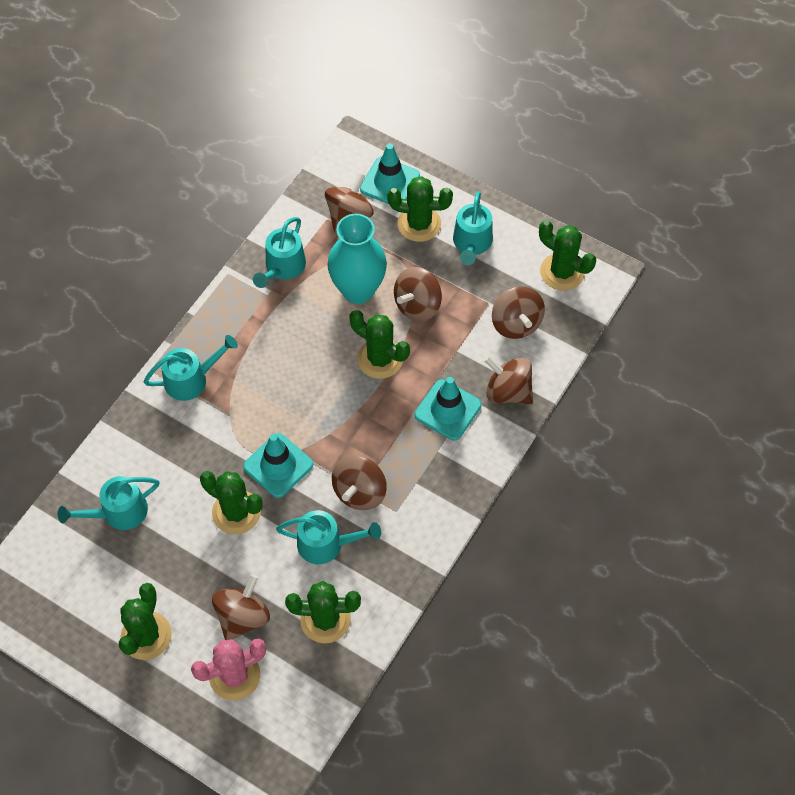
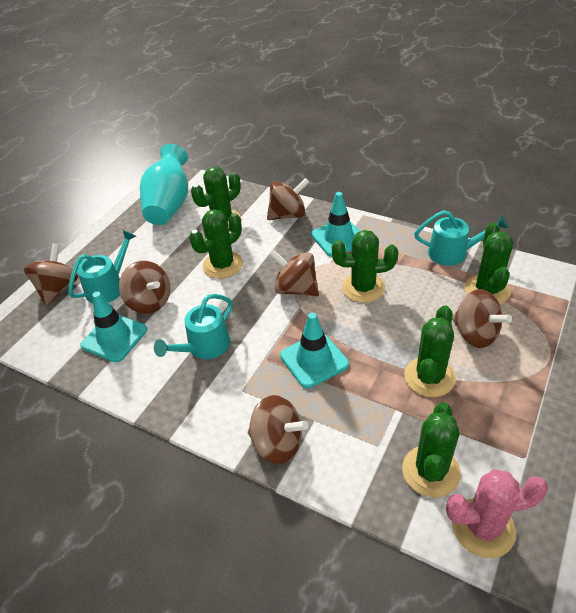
turquoise watering can: 5 -> 3

